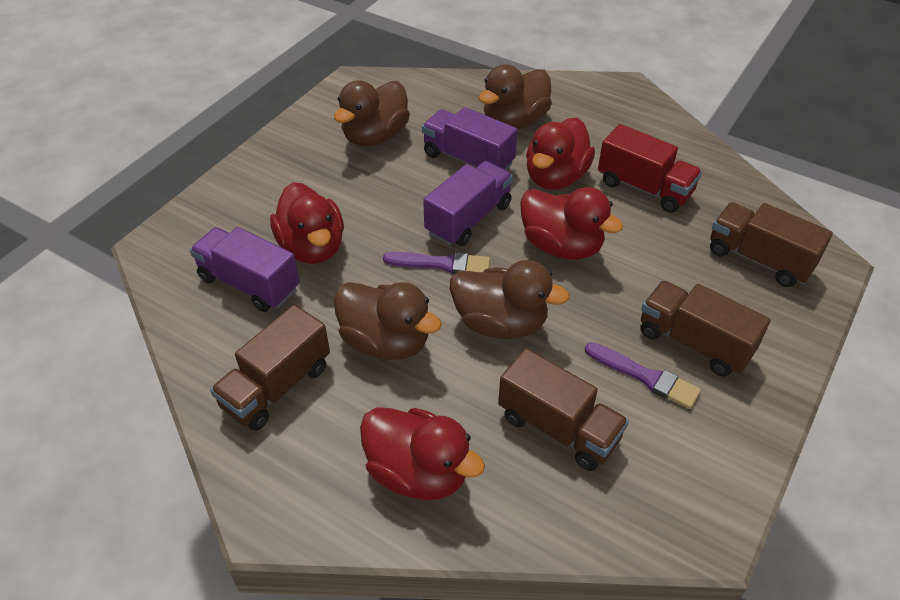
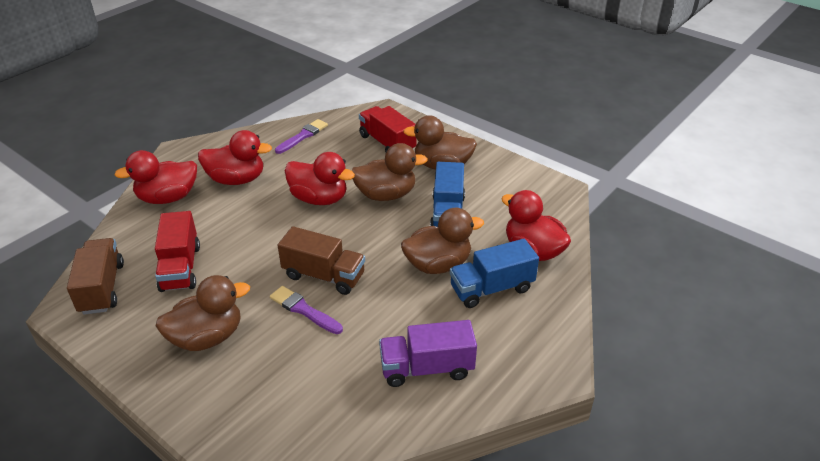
blue truck: 0 -> 2
brown truck: 4 -> 2
purple truck: 3 -> 1
red truck: 1 -> 2

